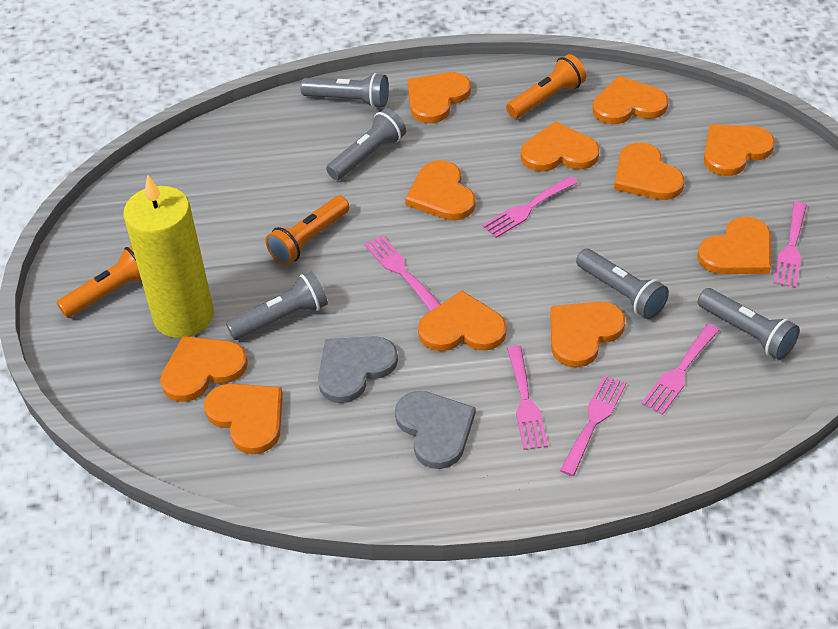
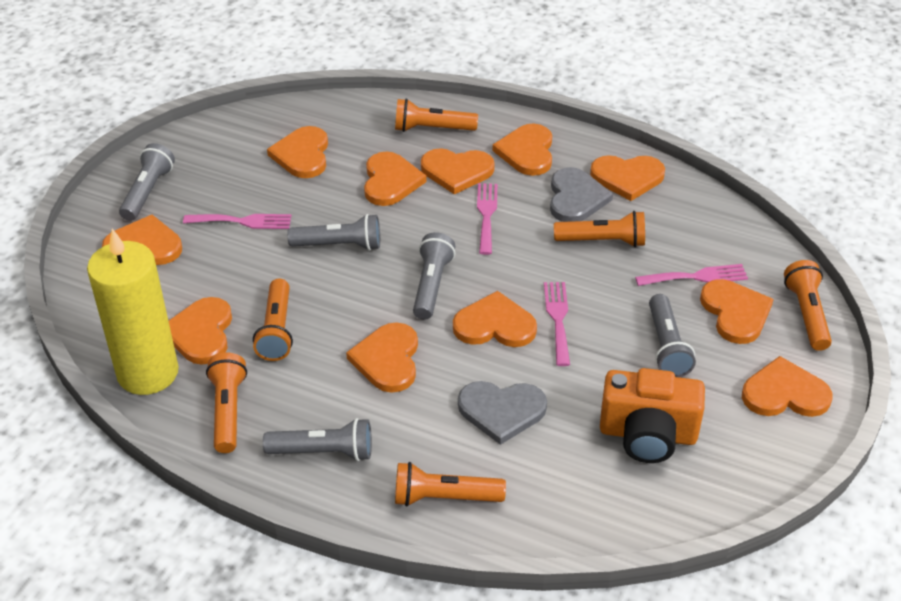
orange camera: 0 -> 1
orange flashlight: 3 -> 6
pink fork: 6 -> 4

